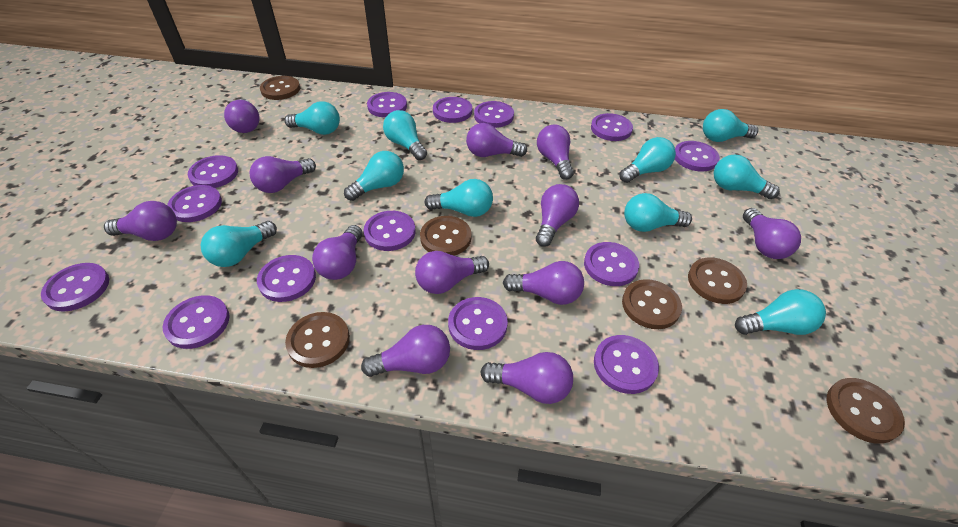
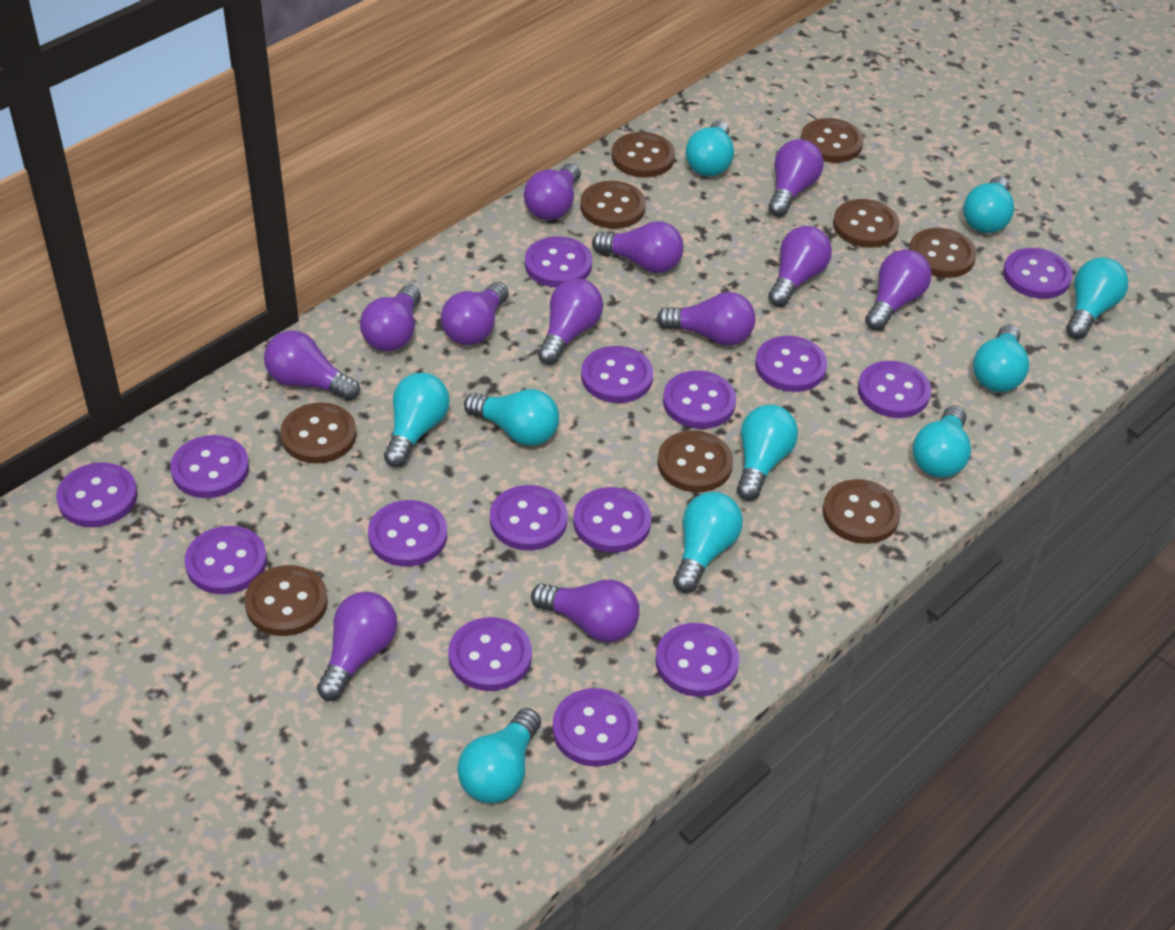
brown button: 6 -> 9
purple button: 14 -> 15

